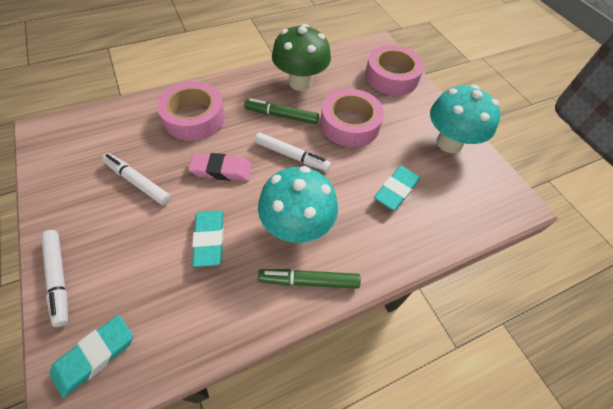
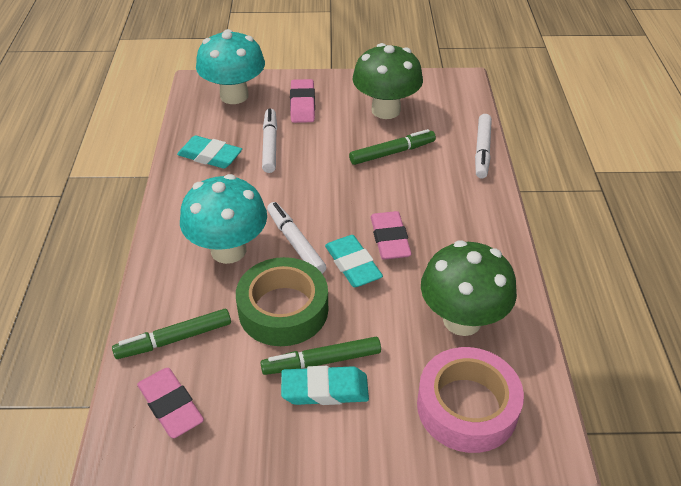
green marker: 2 -> 3
green mushroom: 1 -> 2
green tape: 0 -> 1
pink eraser: 1 -> 3
pink tape: 3 -> 1

